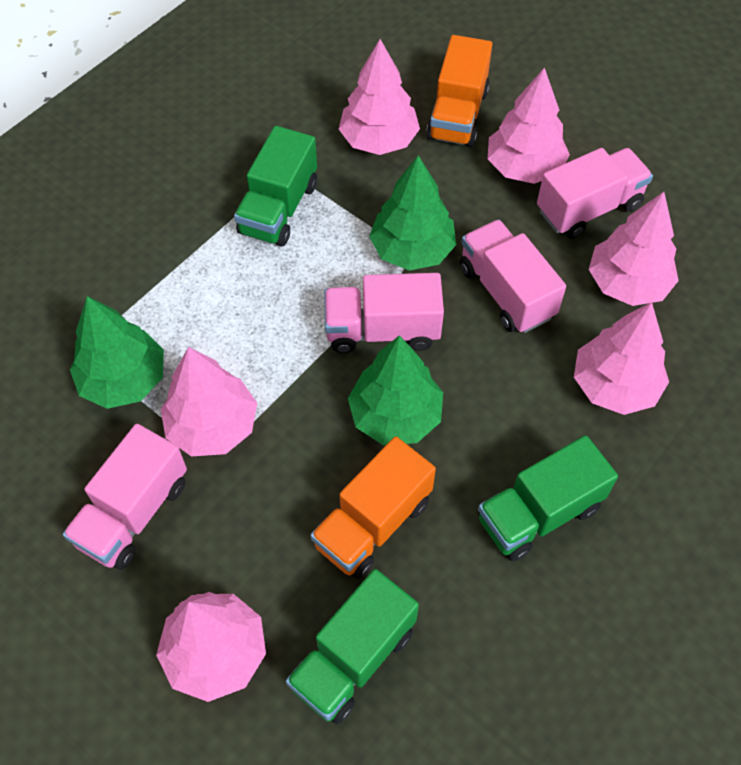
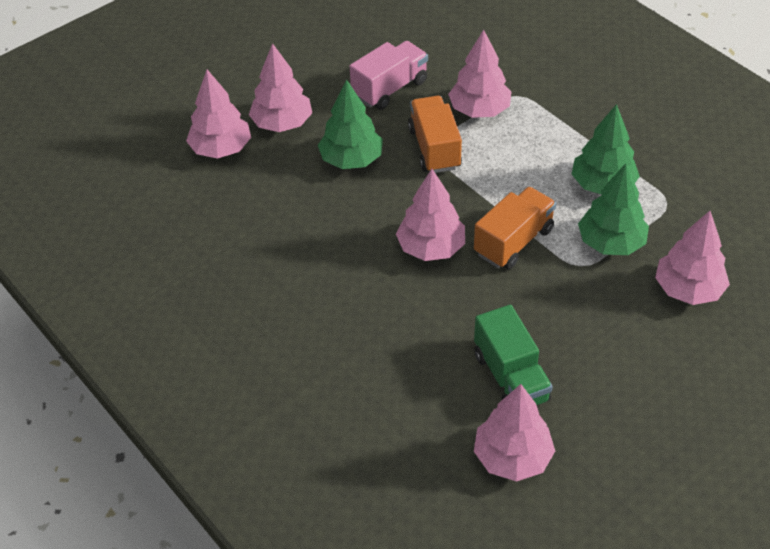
green truck: 3 -> 1
pink truck: 4 -> 1

